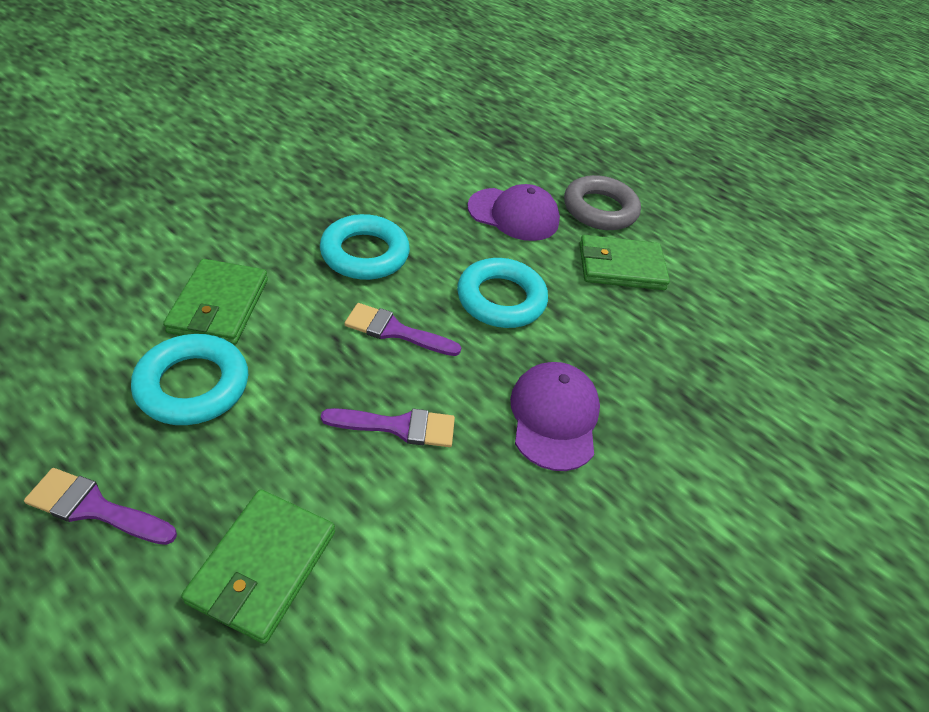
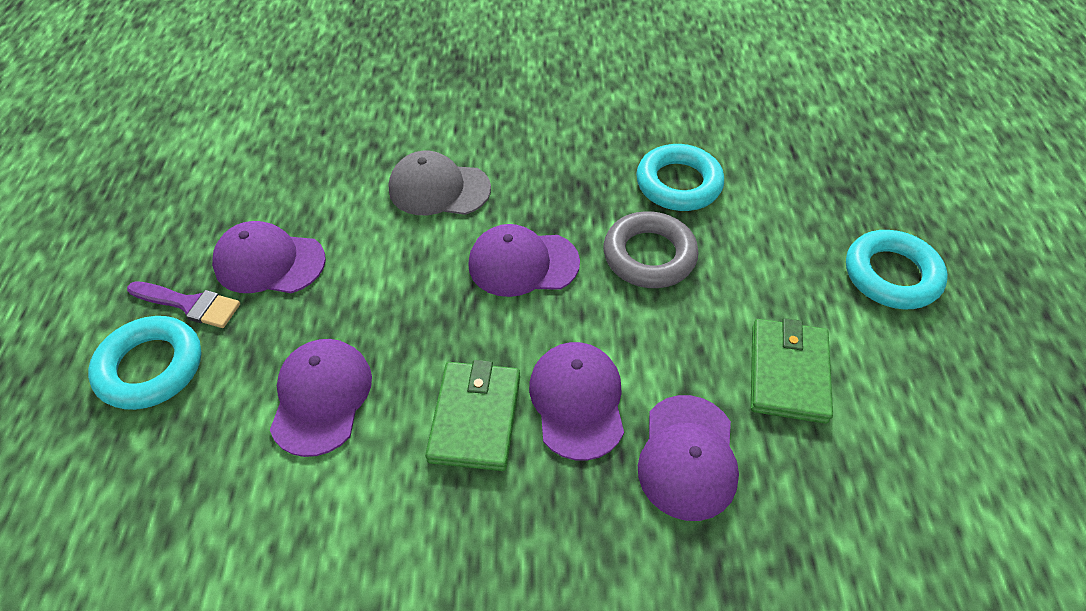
green wallet: 3 -> 2
grey cap: 0 -> 1
purple brush: 3 -> 1
purple cap: 2 -> 5

